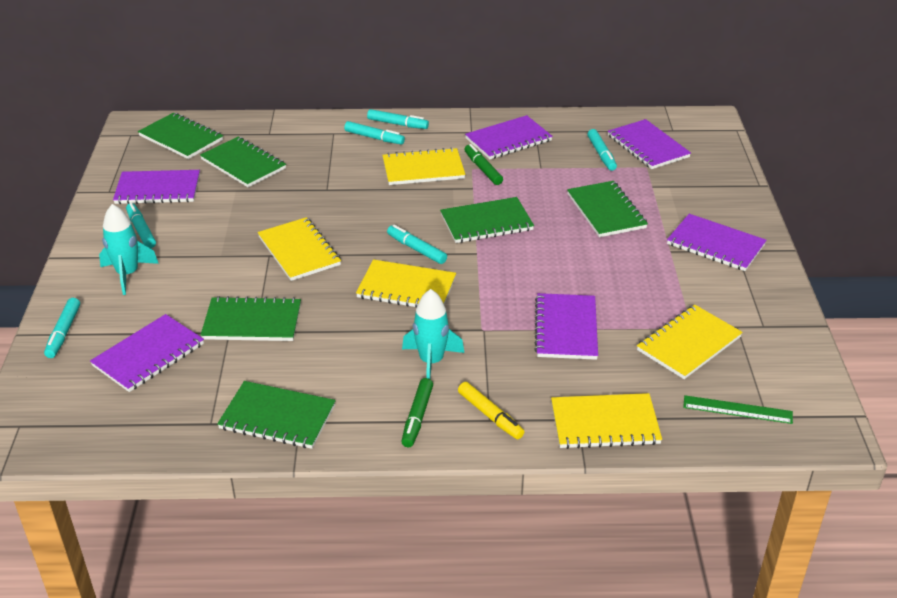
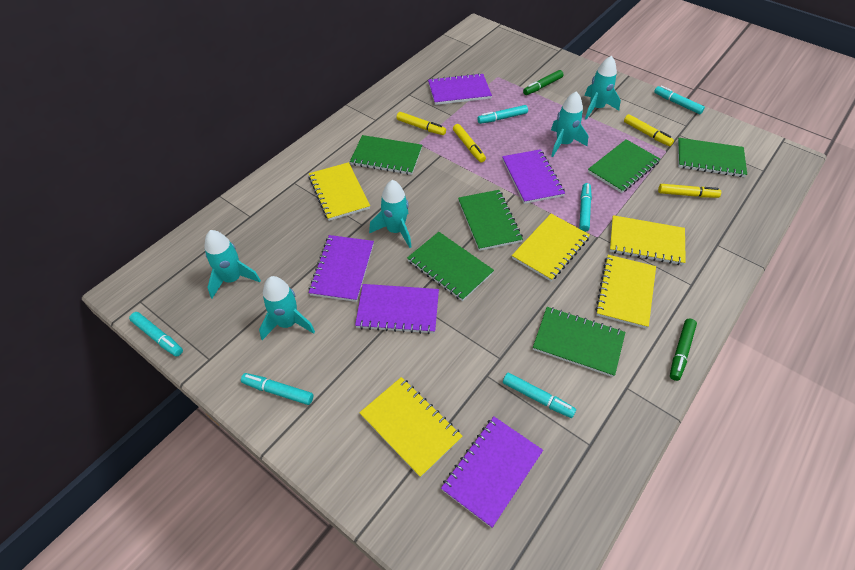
green ruler: 1 -> 0
purple notebook: 6 -> 5
turquoise rocket: 2 -> 5
yellow marker: 1 -> 4

